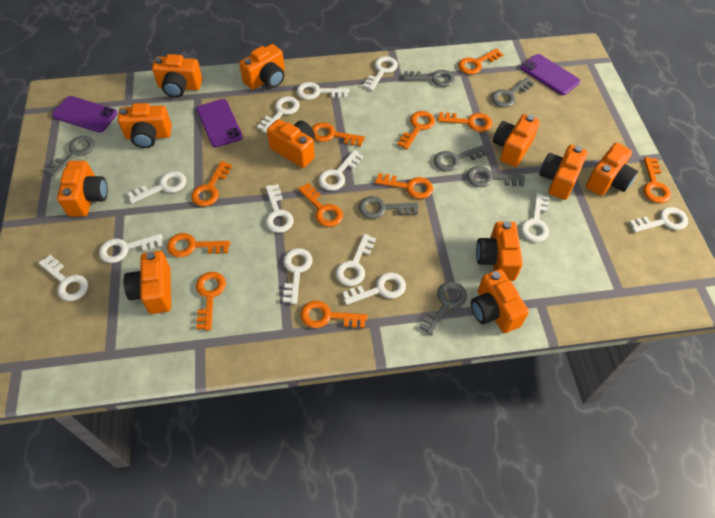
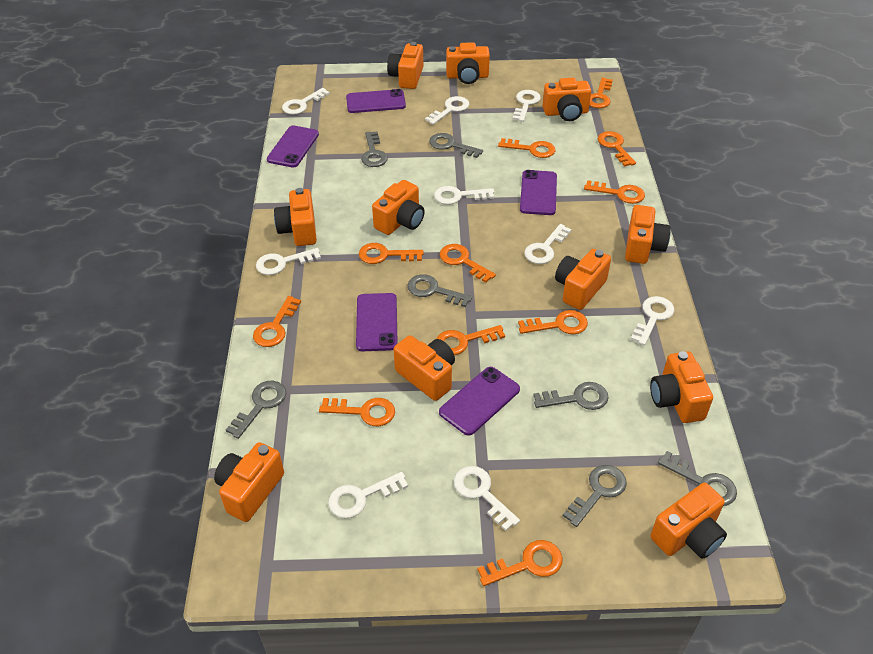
purple phone: 3 -> 5
white key: 13 -> 9

